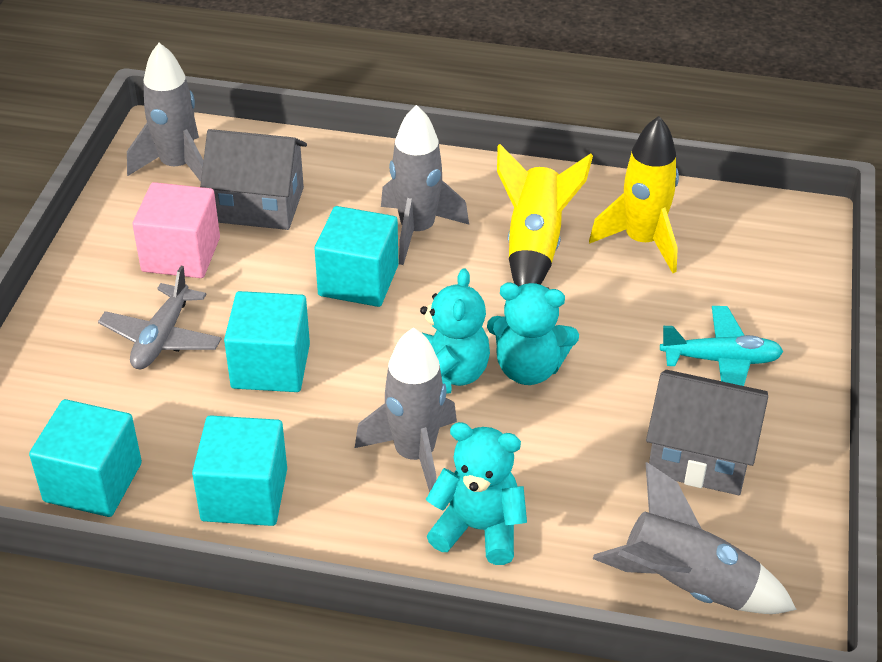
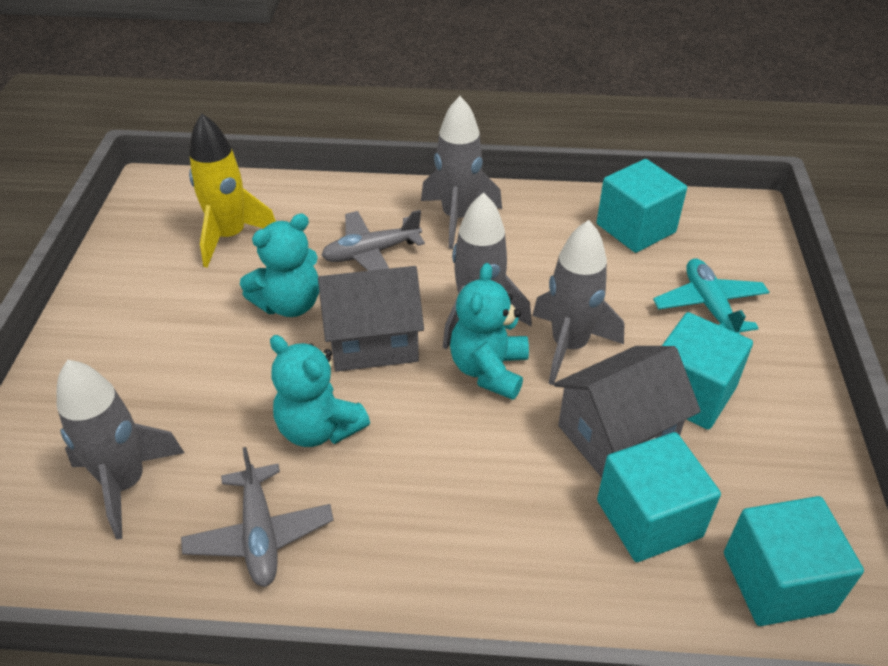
grey plane: 1 -> 2
pink cube: 1 -> 0
yellow rocket: 2 -> 1

